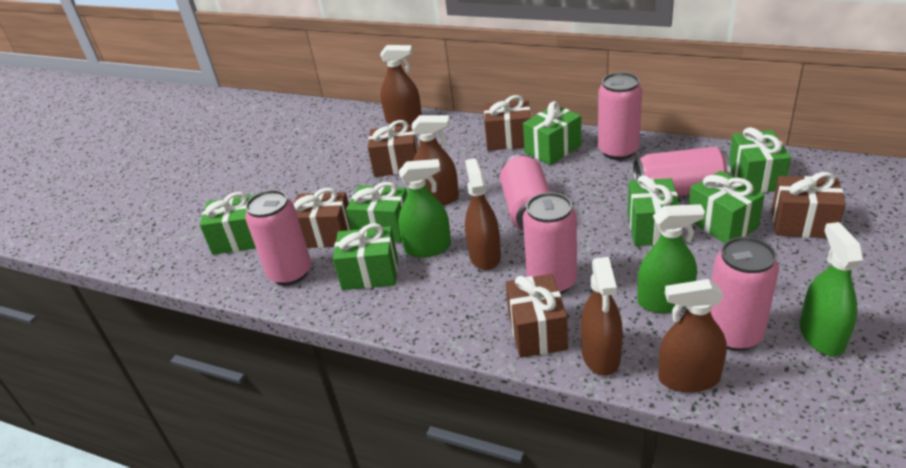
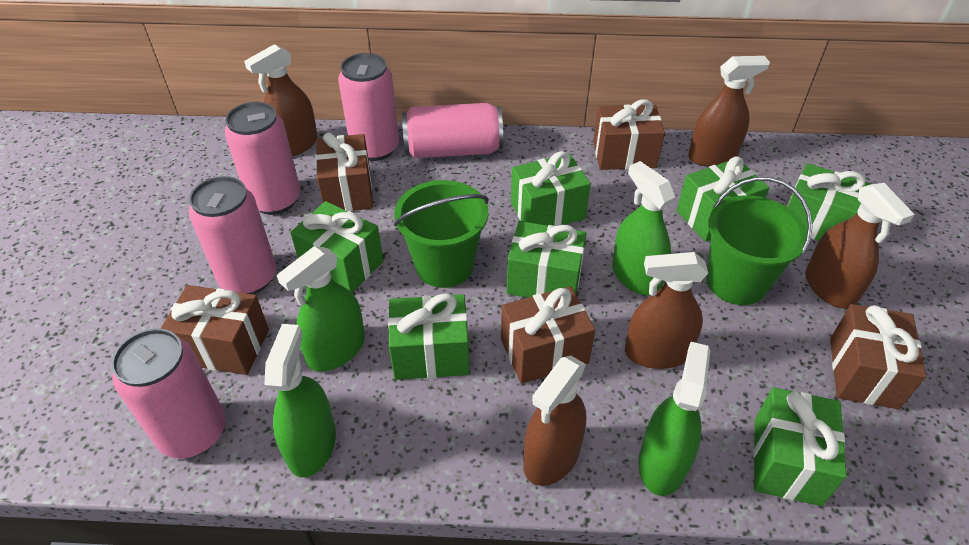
green bucket: 0 -> 2
green spray bottle: 3 -> 4
pink can: 6 -> 5

